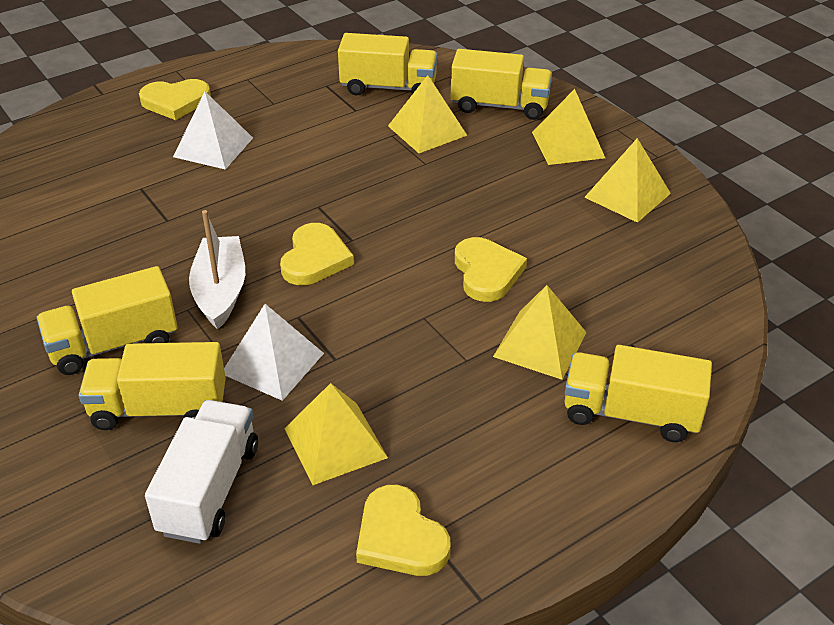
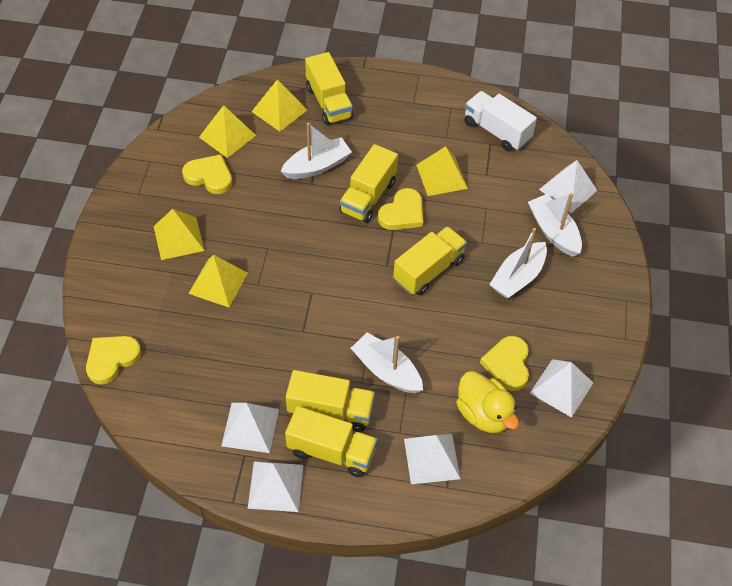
white boat: 1 -> 4
white pyramid: 2 -> 5
yellow duck: 0 -> 1

